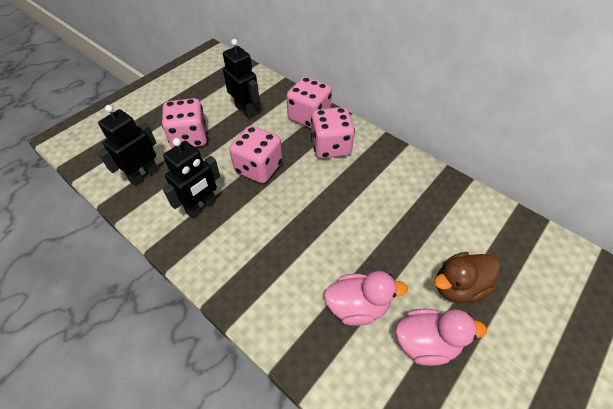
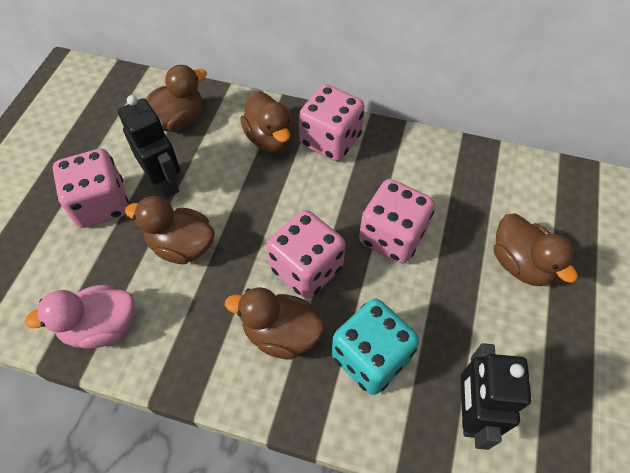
black robot: 3 -> 2
brown duck: 1 -> 5
pink duck: 2 -> 1
turquoise dice: 0 -> 1

